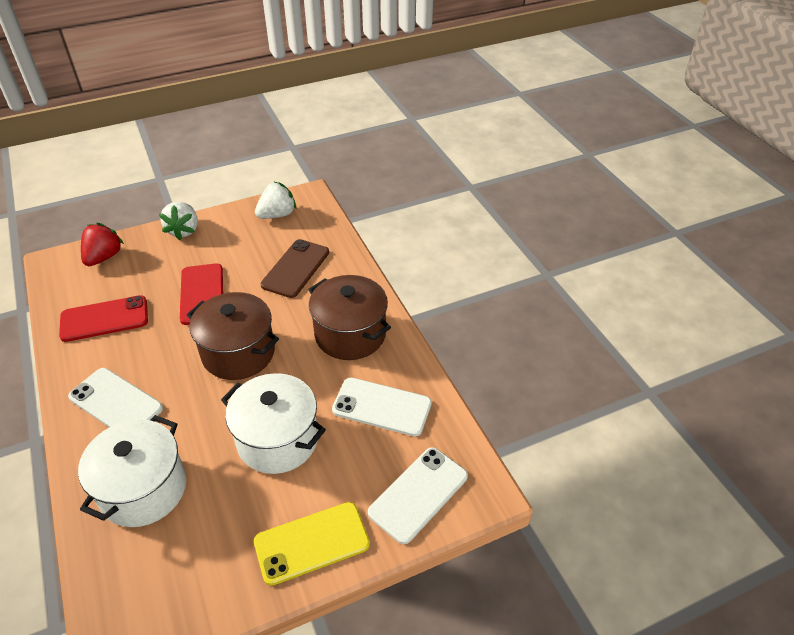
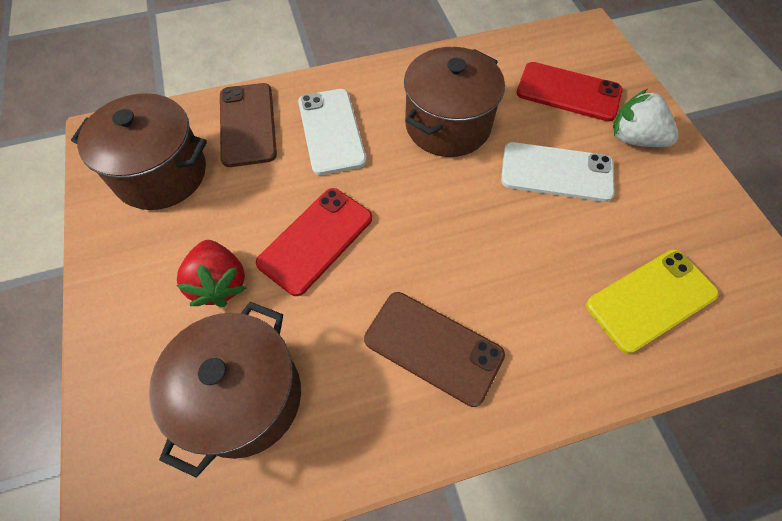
brown phone: 1 -> 2
brown pot: 2 -> 3
white phone: 3 -> 2
white pot: 2 -> 0
white strawberry: 2 -> 1

